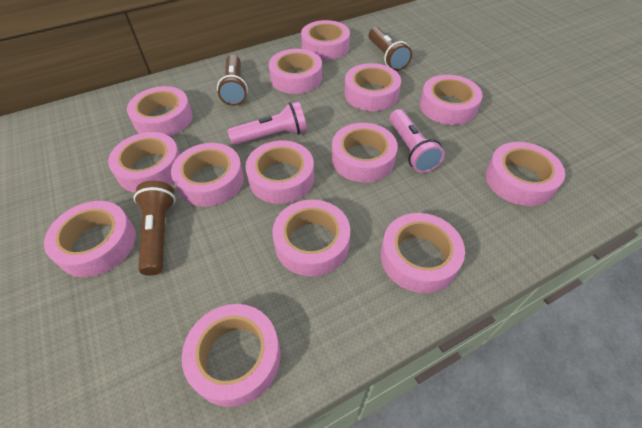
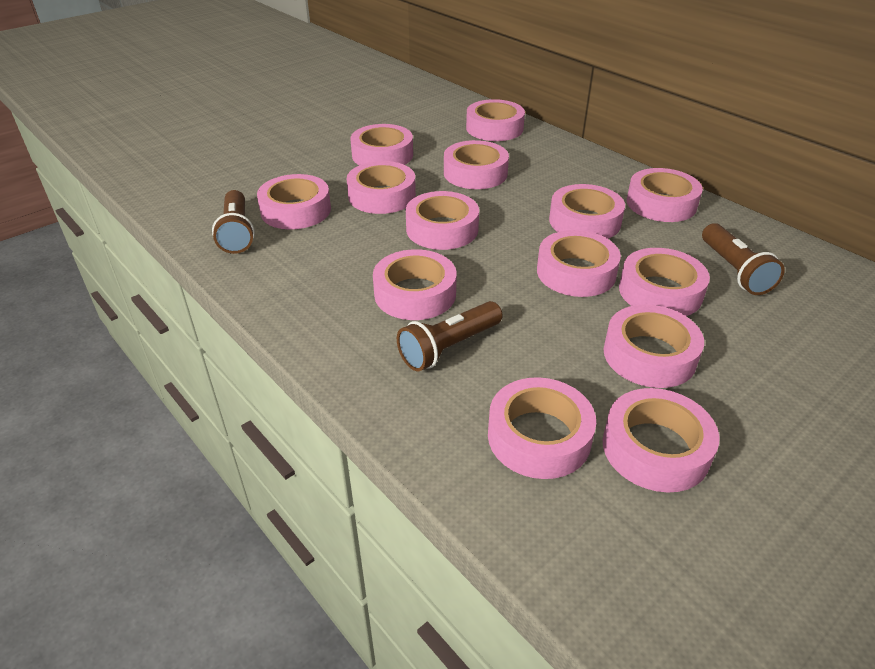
pink flashlight: 2 -> 0

